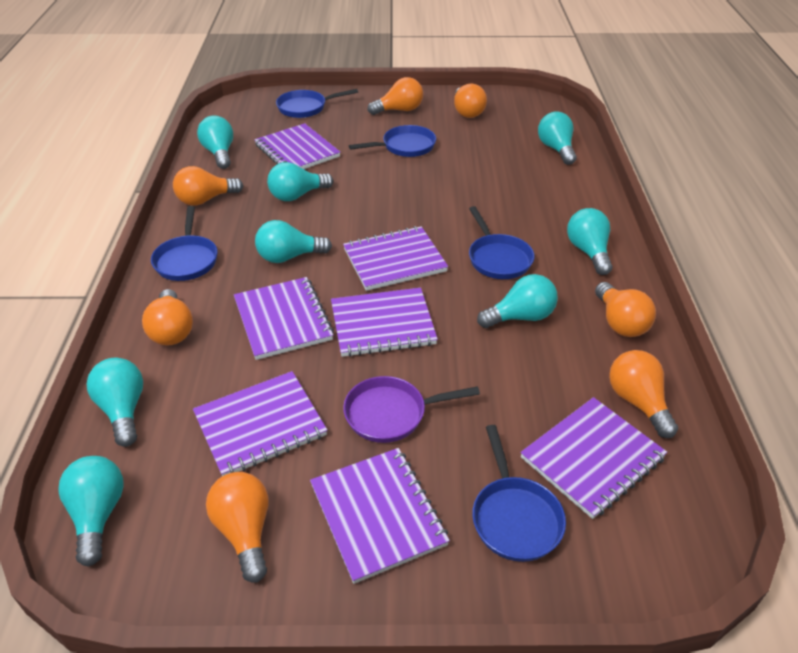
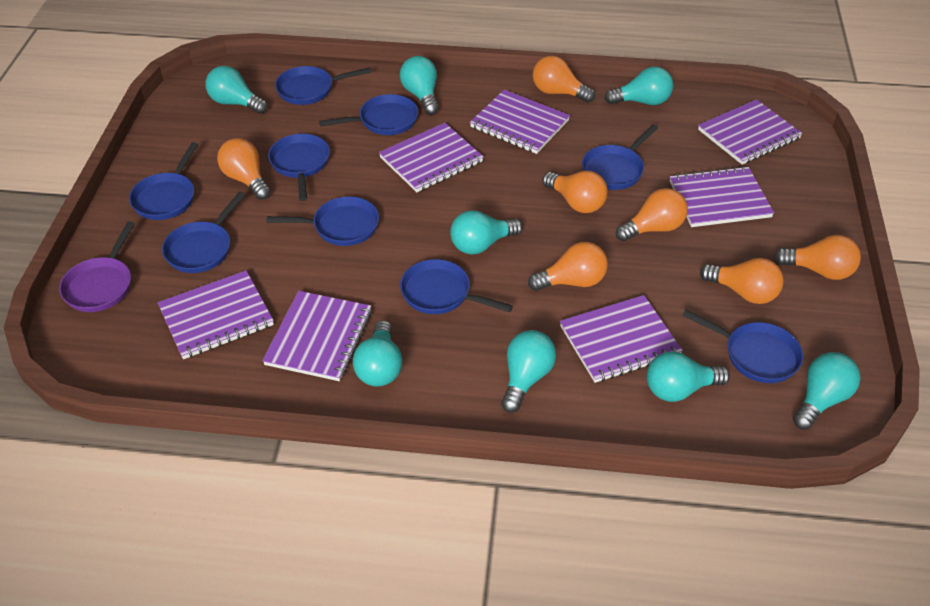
blue pan: 5 -> 9

